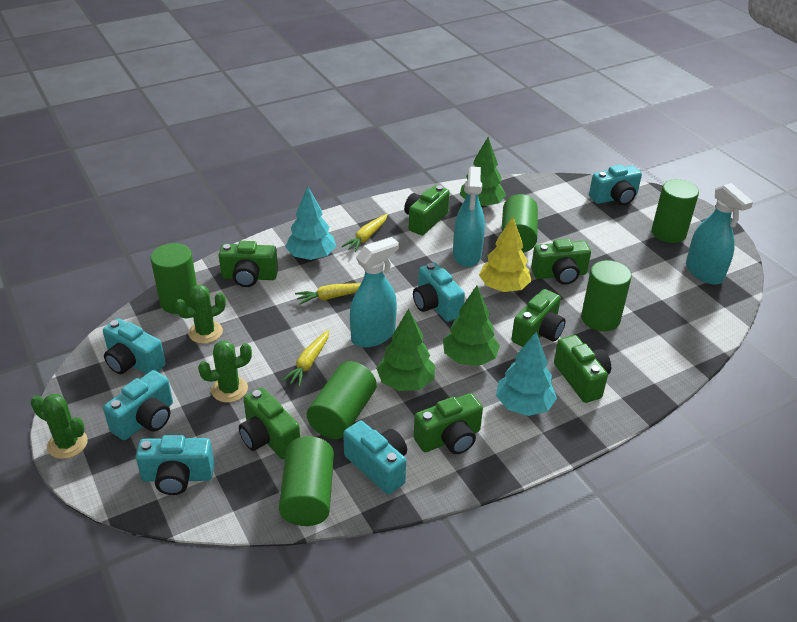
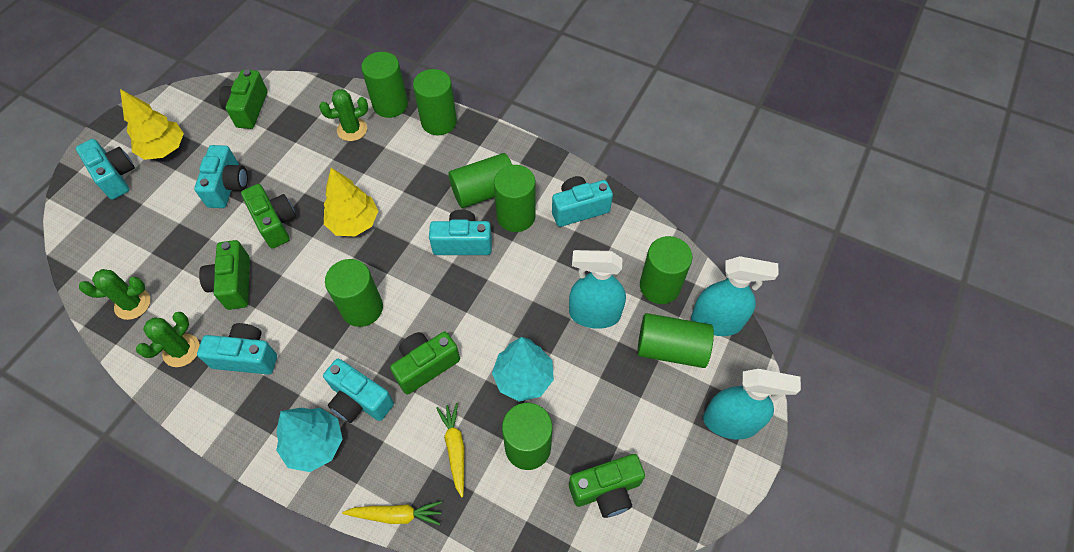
green camera: 7 -> 5
green cylinder: 6 -> 8
green tree: 3 -> 0
yellow carrot: 3 -> 2
yellow tree: 1 -> 2

